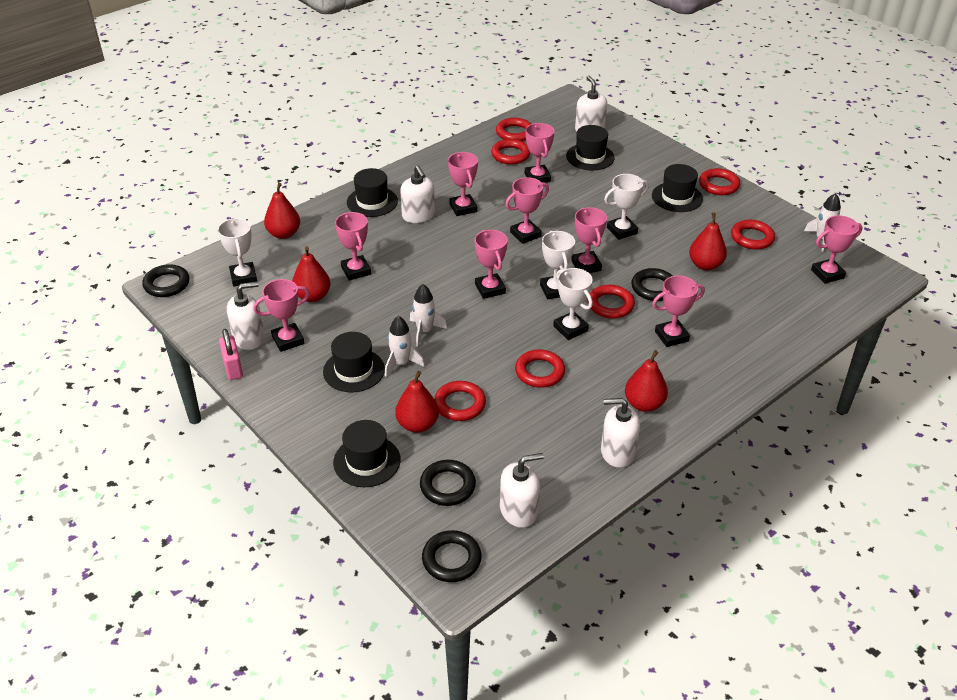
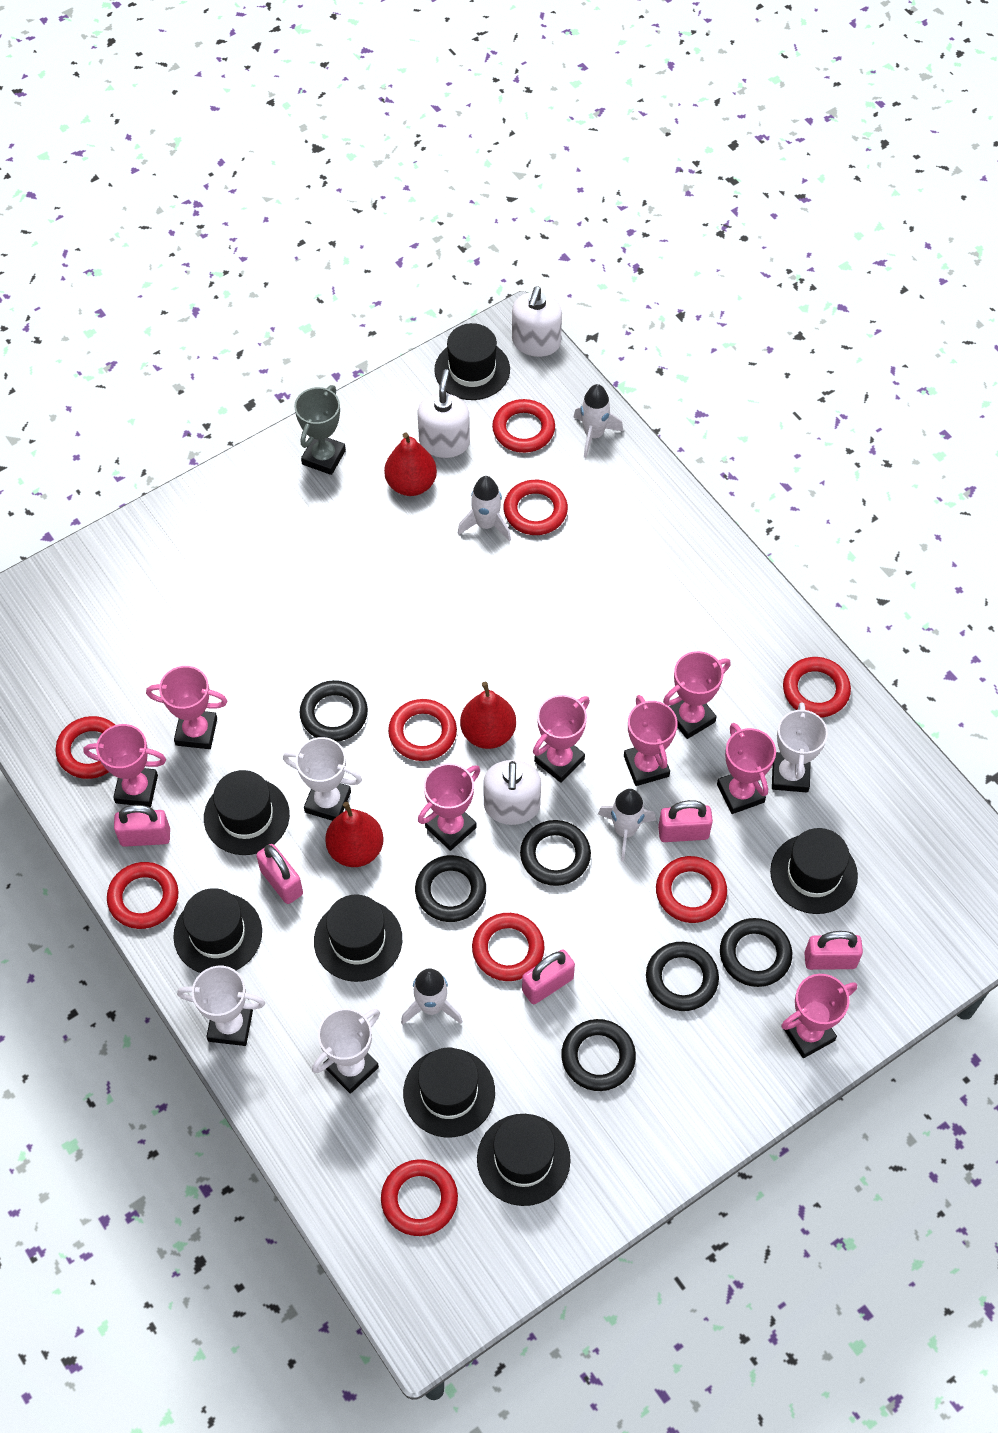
black hat: 5 -> 7
black ring: 4 -> 6
grey trophy: 0 -> 1
pink padlock: 1 -> 5
pink trophy: 9 -> 8
red pear: 5 -> 3
red ring: 7 -> 9
white rocket: 3 -> 4
white soap dispenser: 5 -> 3

